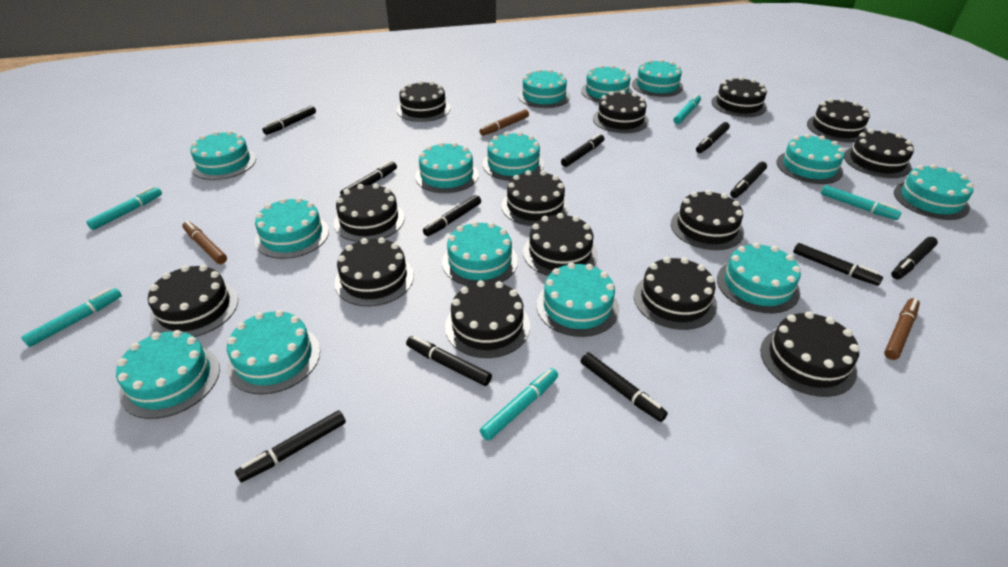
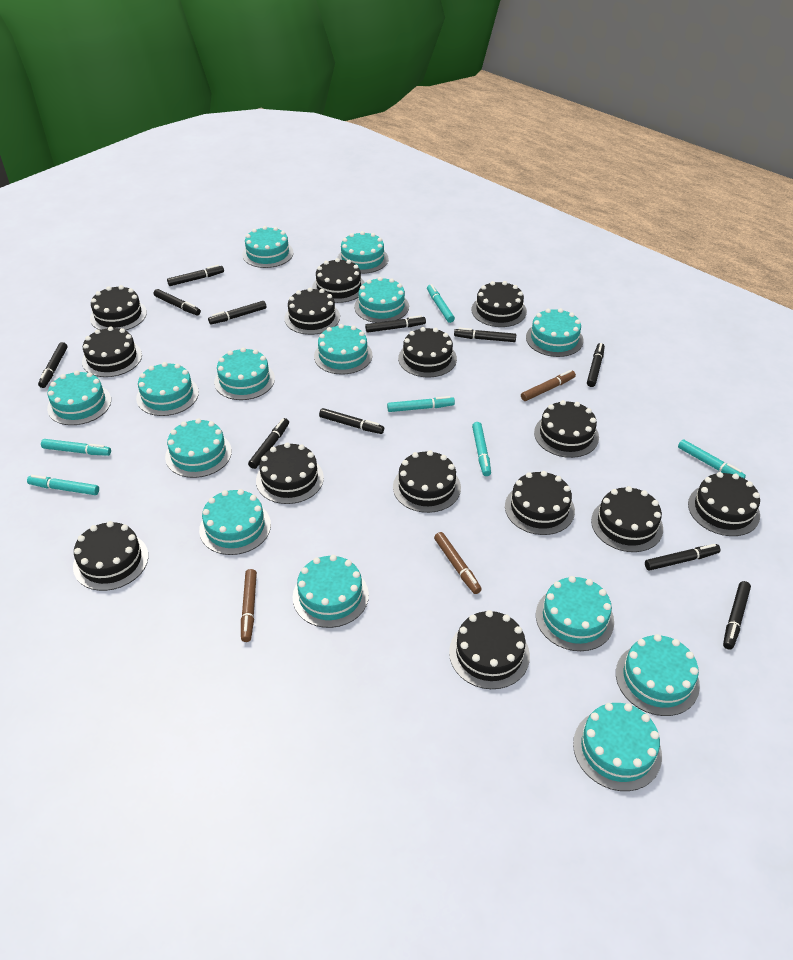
turquoise marker: 5 -> 6

